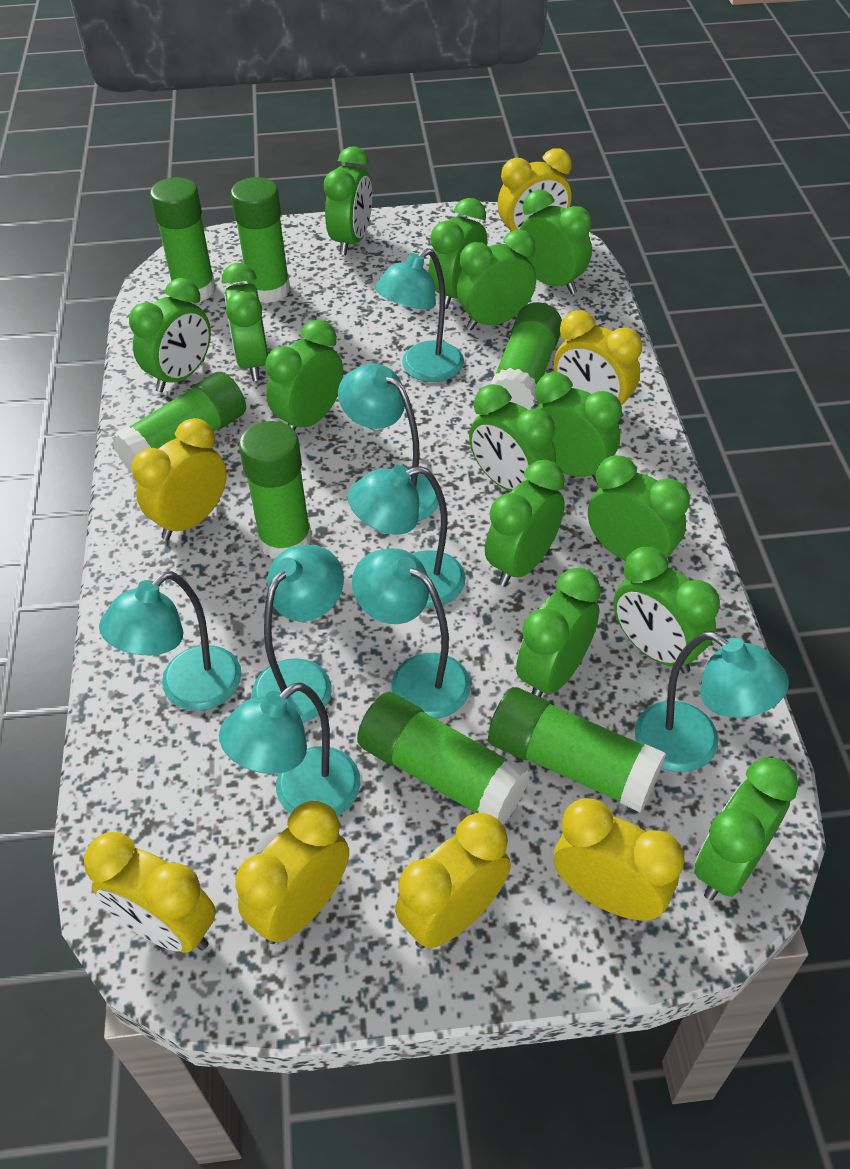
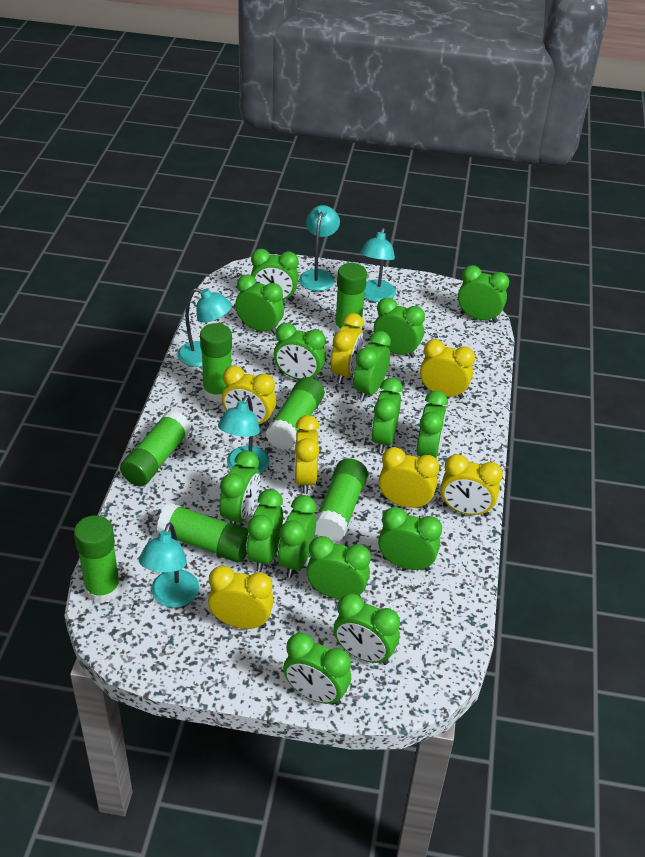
green clock: 14 -> 15
turquoise lamp: 8 -> 5

